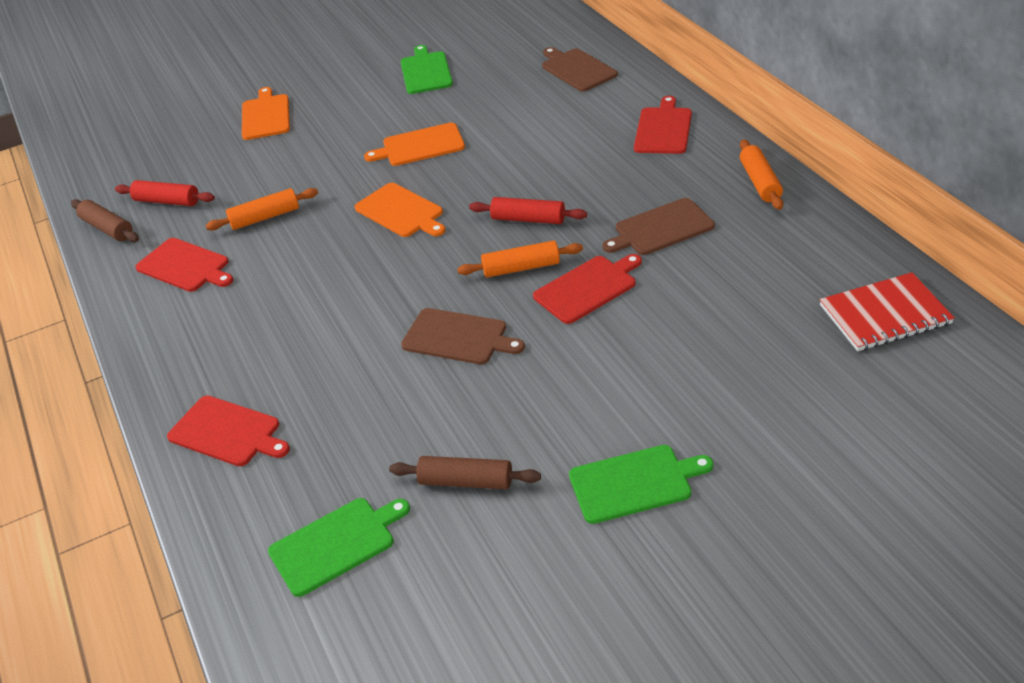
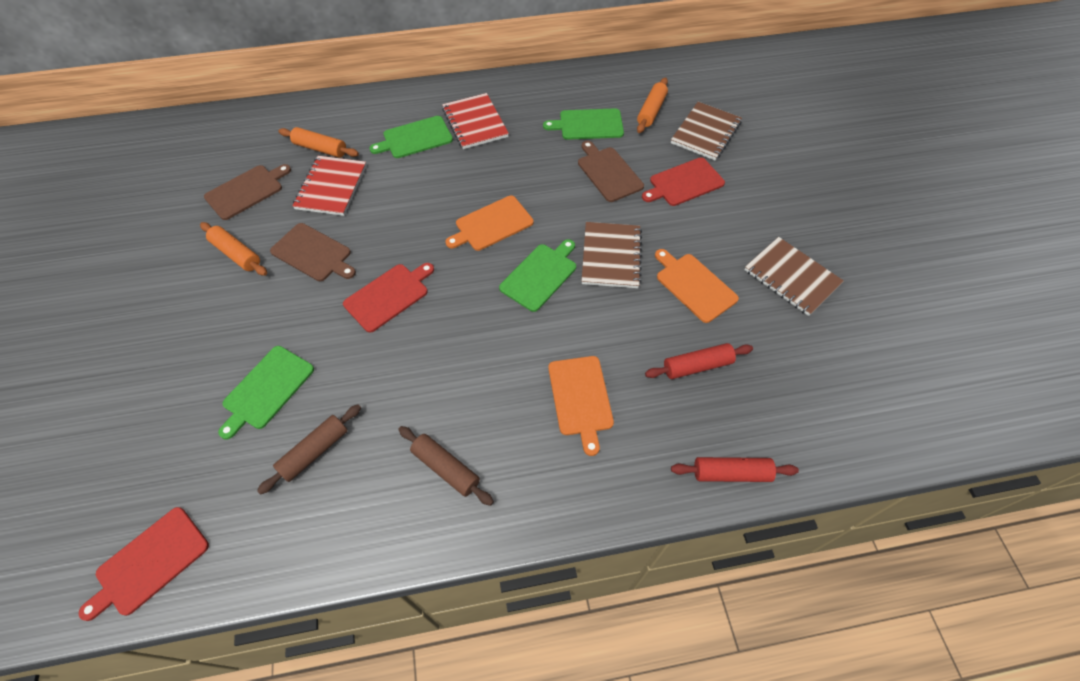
brown notebook: 0 -> 3
green cutting board: 3 -> 4
red cutting board: 4 -> 3
red notebook: 1 -> 2

